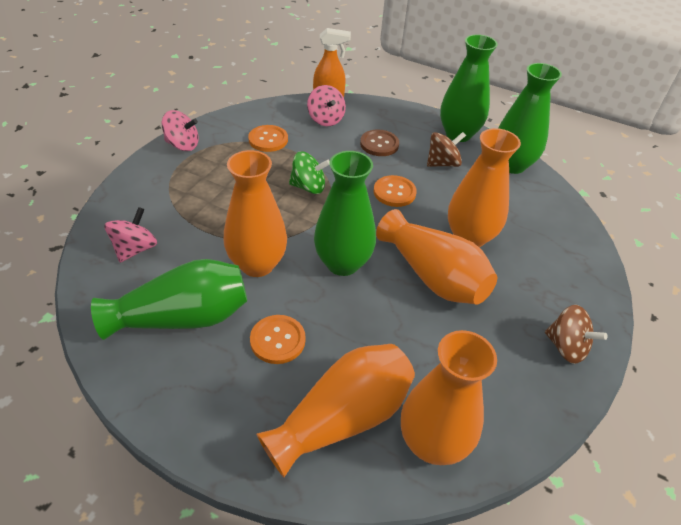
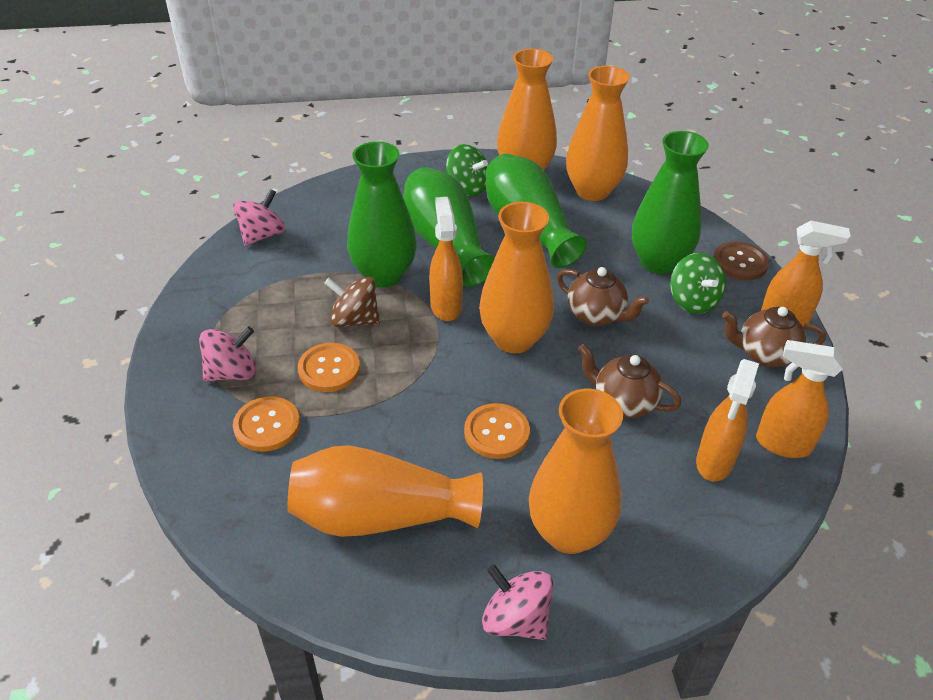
brown spinning top: 2 -> 1
brown teapot: 0 -> 3
green spinning top: 1 -> 2
orange spray bottle: 1 -> 4

